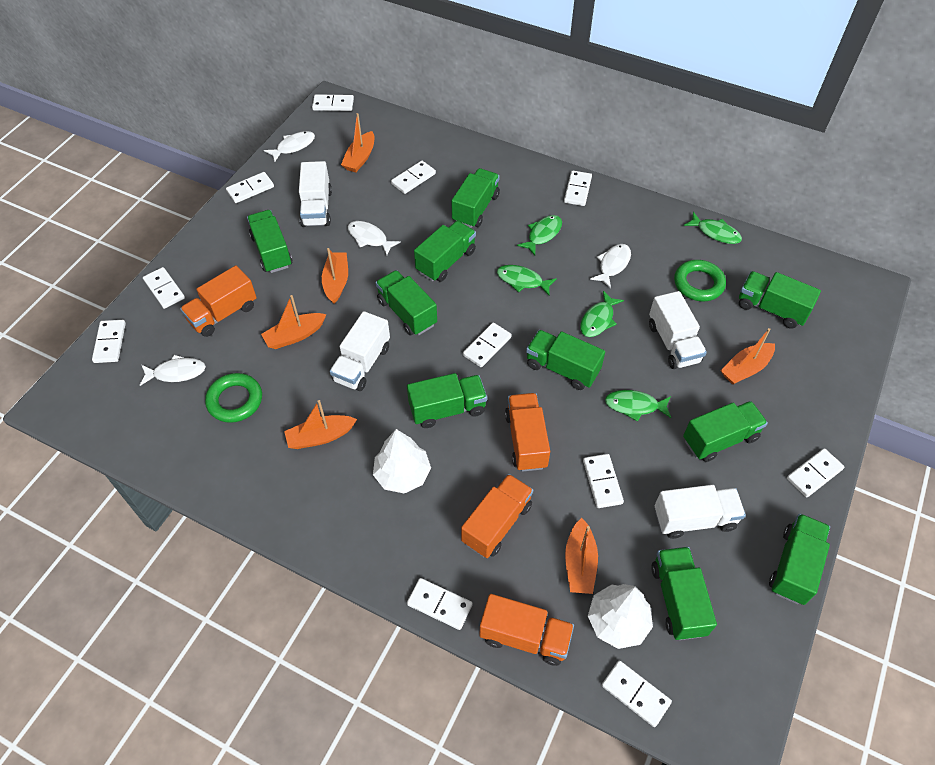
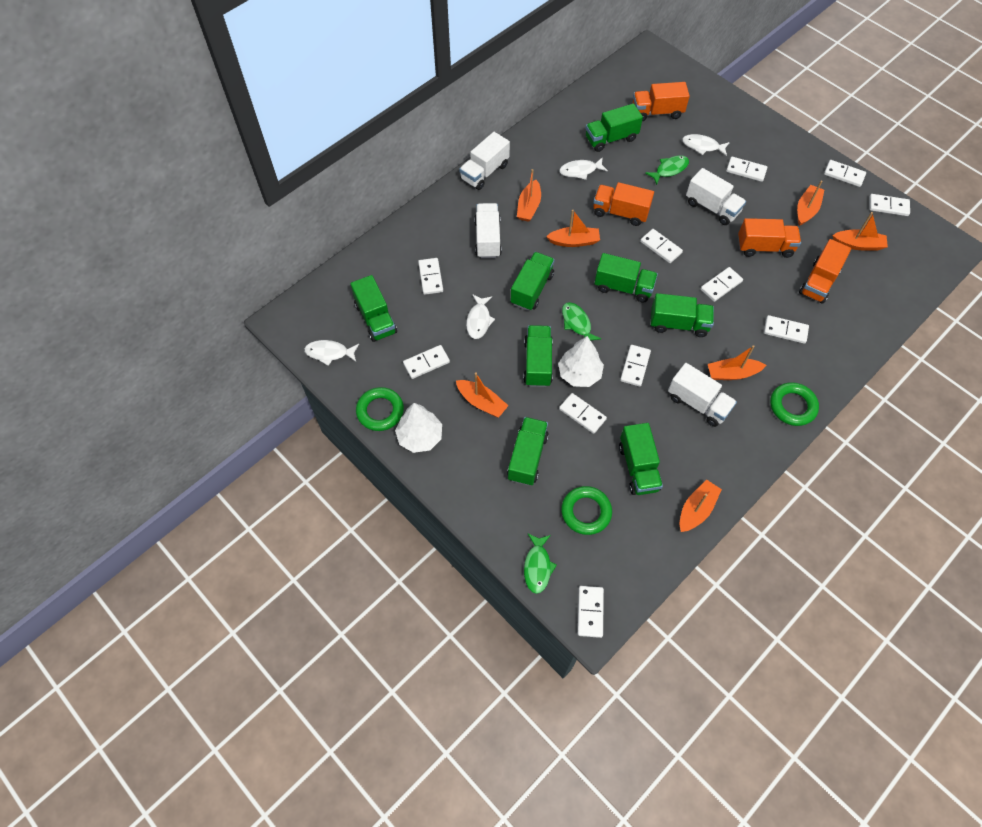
green fish: 5 -> 3
green ring: 2 -> 3
green truck: 10 -> 8
orange boat: 6 -> 7

